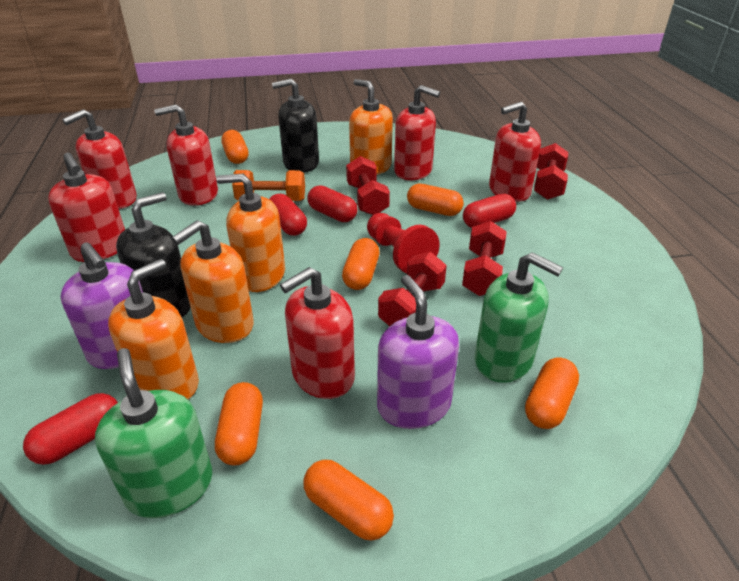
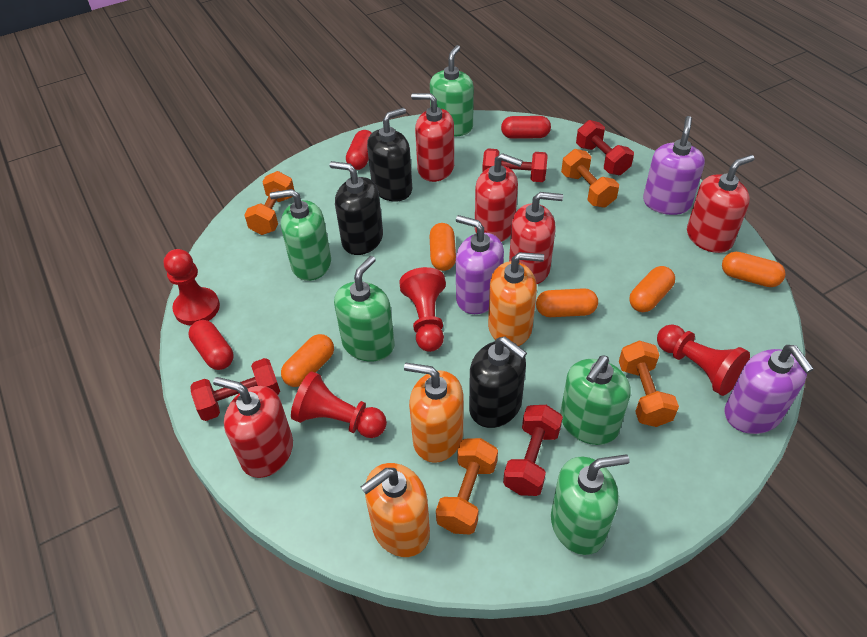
black soap dispenser: 2 -> 3
green soap dispenser: 2 -> 5
orange capsule: 6 -> 5
orange dumbbell: 1 -> 4
orange soap dispenser: 4 -> 3
purple soap dispenser: 2 -> 3
red capsule: 4 -> 3
red pawn: 1 -> 4
red soap dispenser: 6 -> 5

